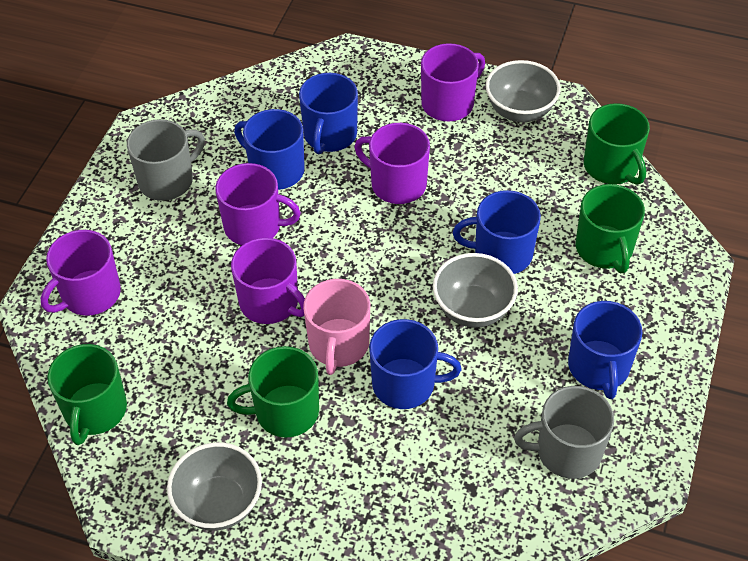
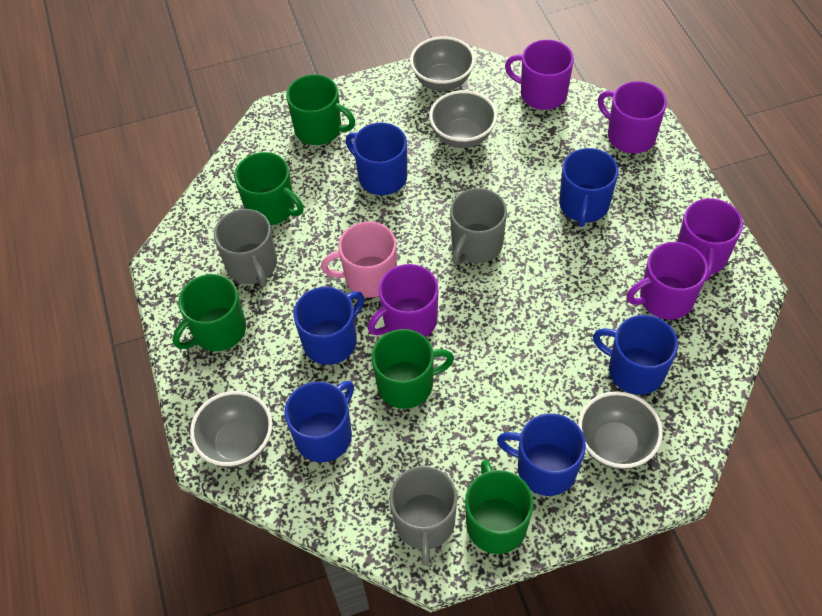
blue mug: 5 -> 6
green mug: 4 -> 5
grey bowl: 3 -> 4
grey mug: 2 -> 3

